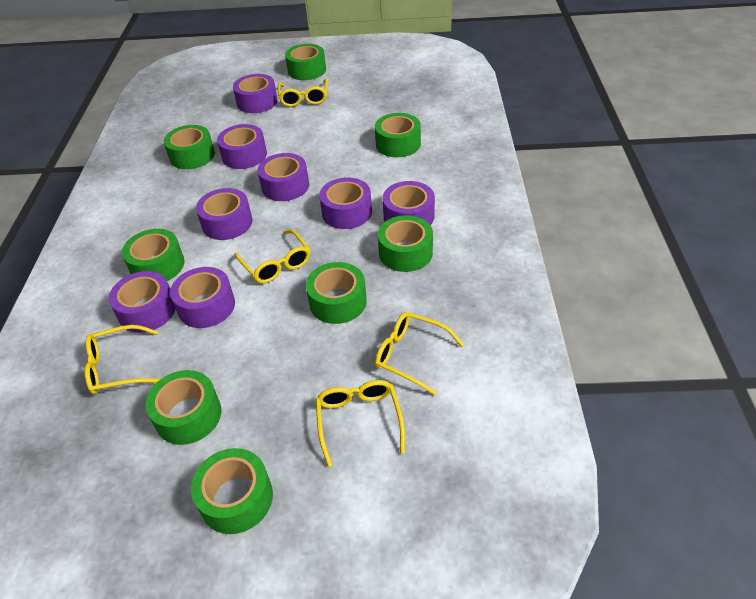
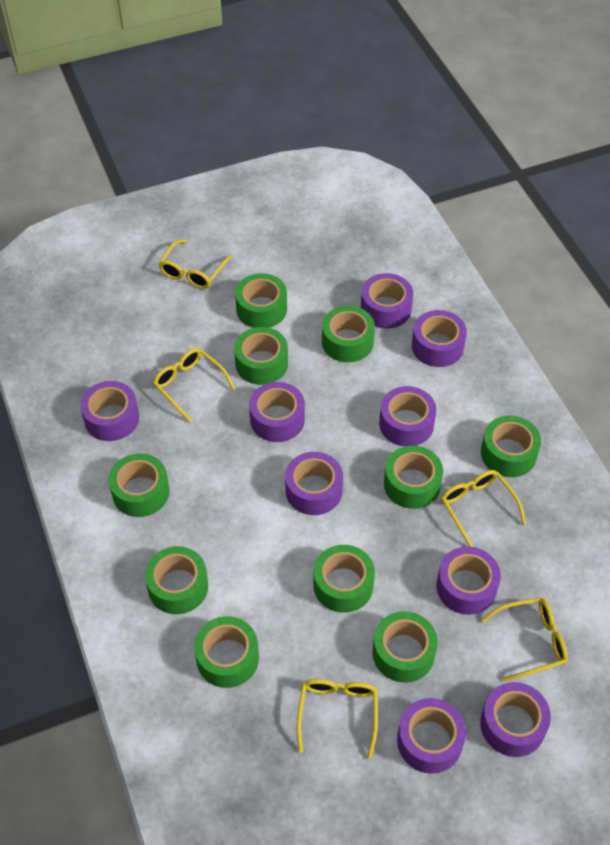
green tape: 8 -> 10
purple tape: 8 -> 9

